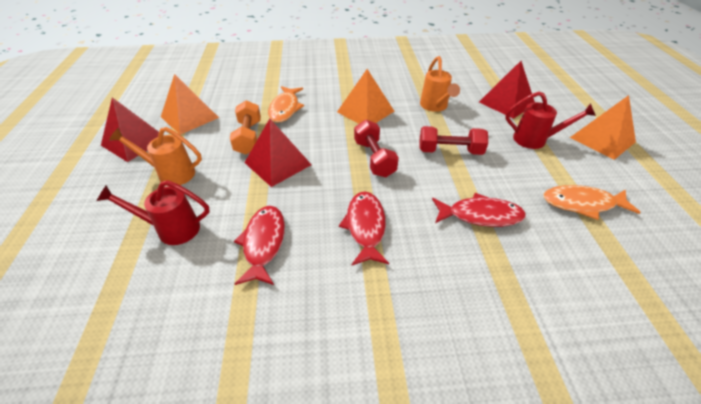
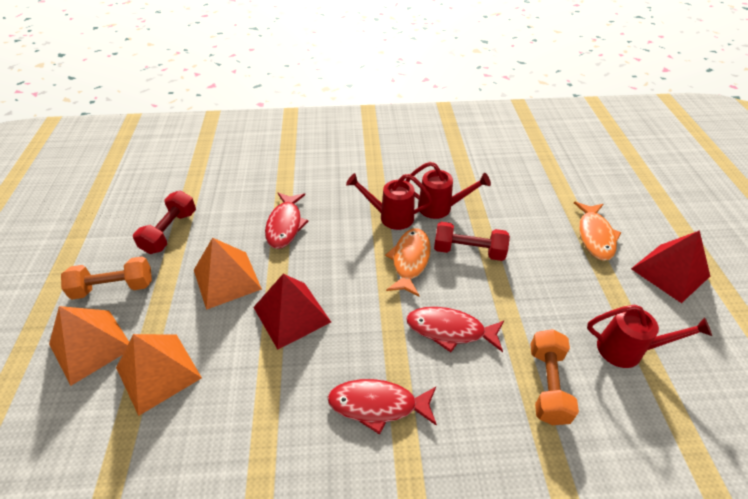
orange dumbbell: 1 -> 2
orange watering can: 2 -> 0
red pyramid: 3 -> 2
red watering can: 2 -> 3

